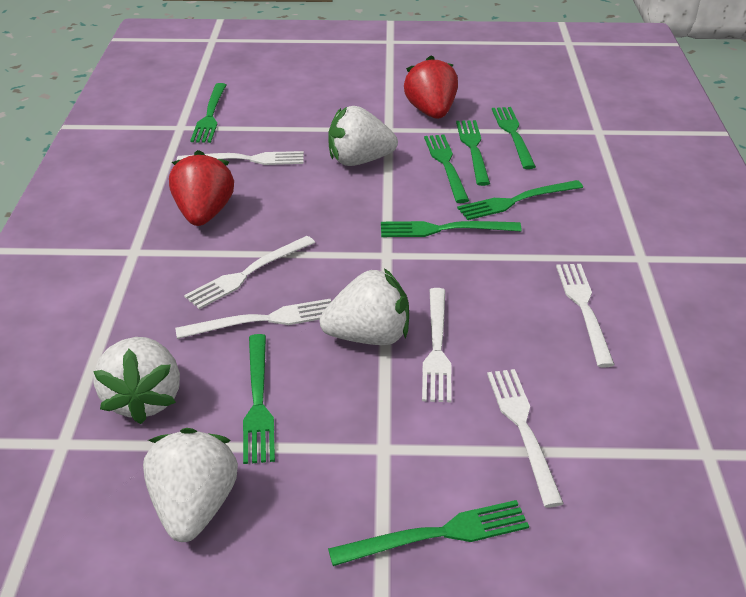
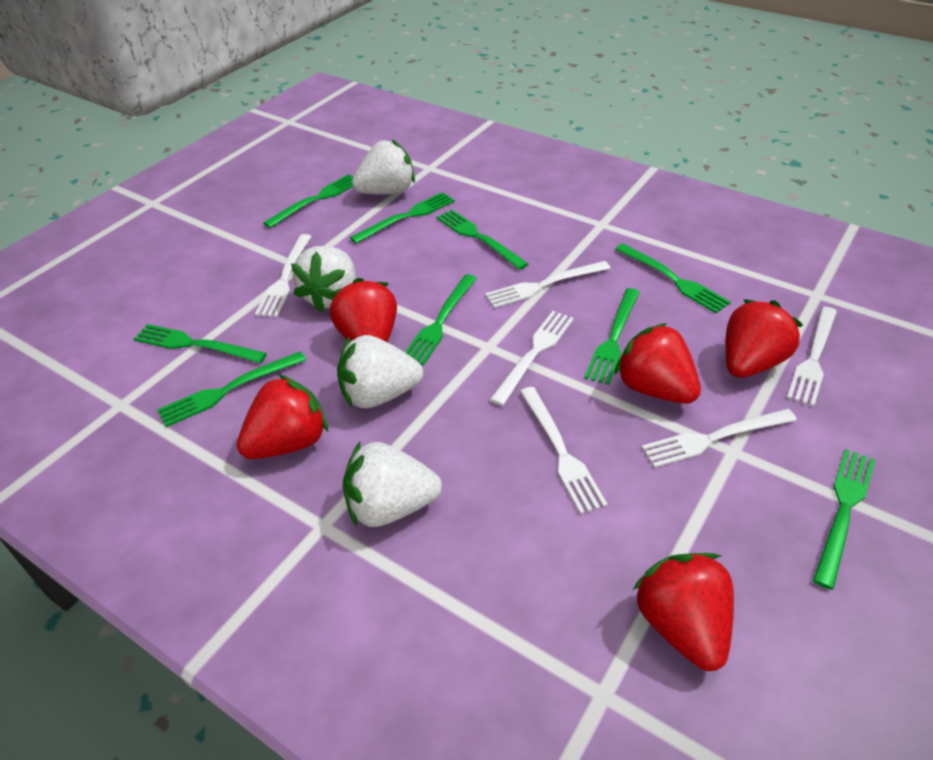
green fork: 8 -> 9
red strawberry: 2 -> 5

